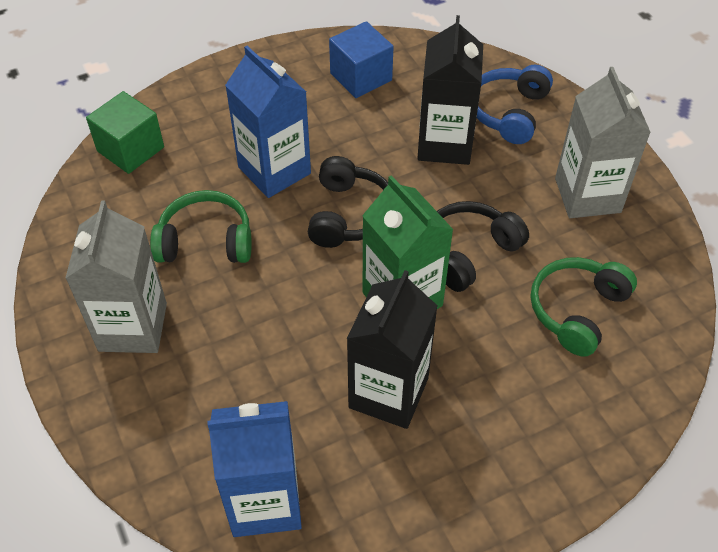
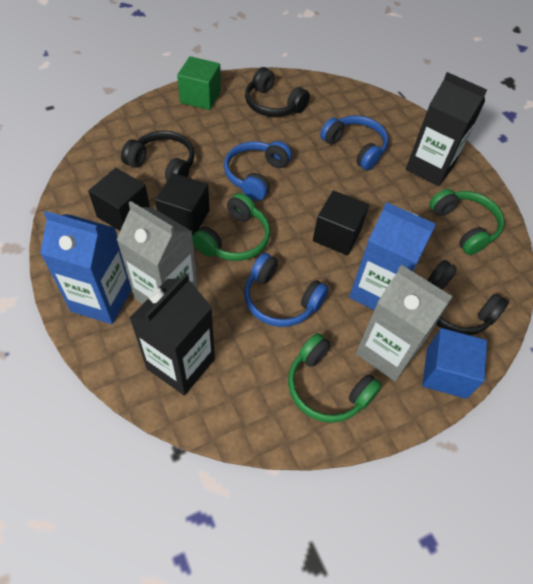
black cube: 0 -> 3
black headphones: 2 -> 3
blue headphones: 1 -> 3
green carton: 1 -> 0
green headphones: 2 -> 3

